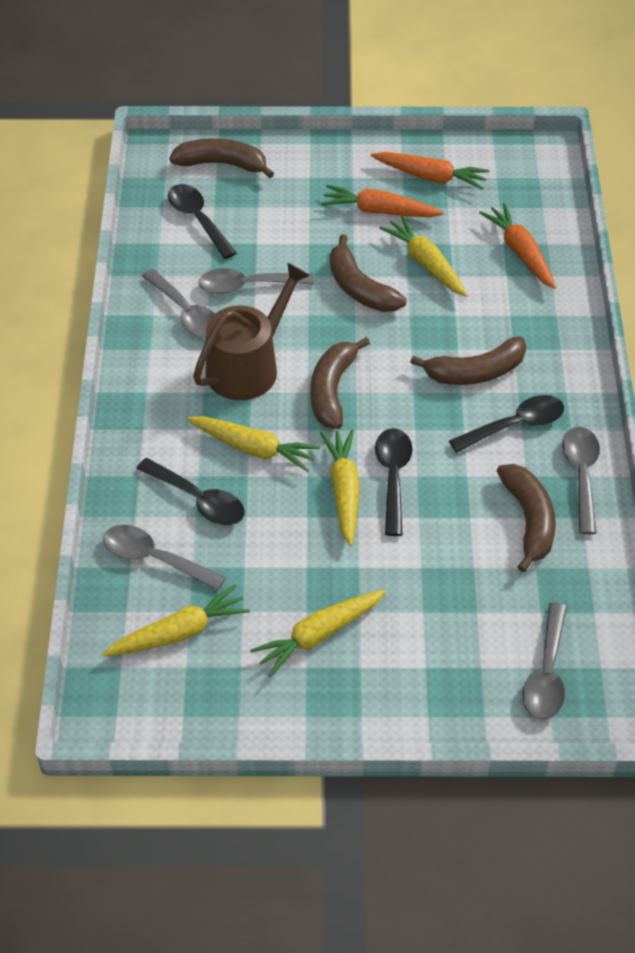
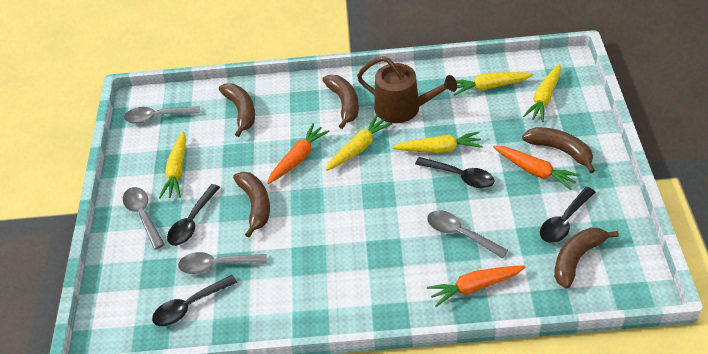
grey spoon: 5 -> 4

